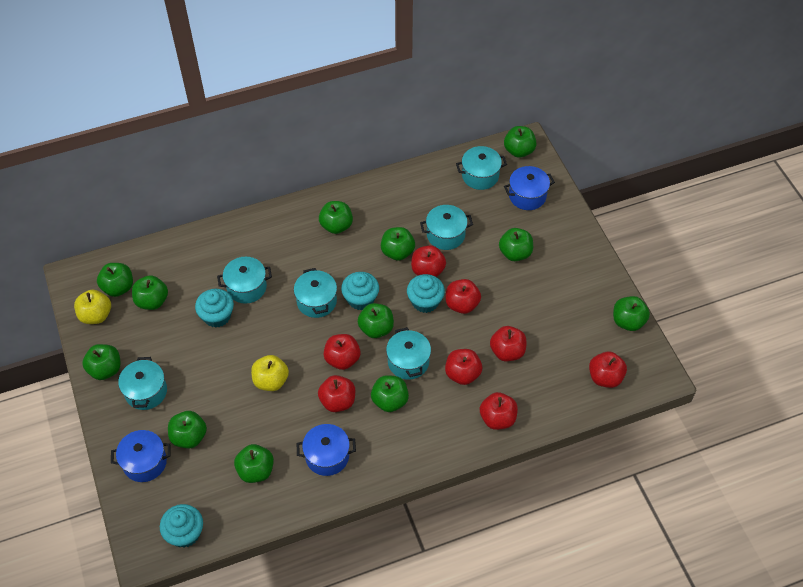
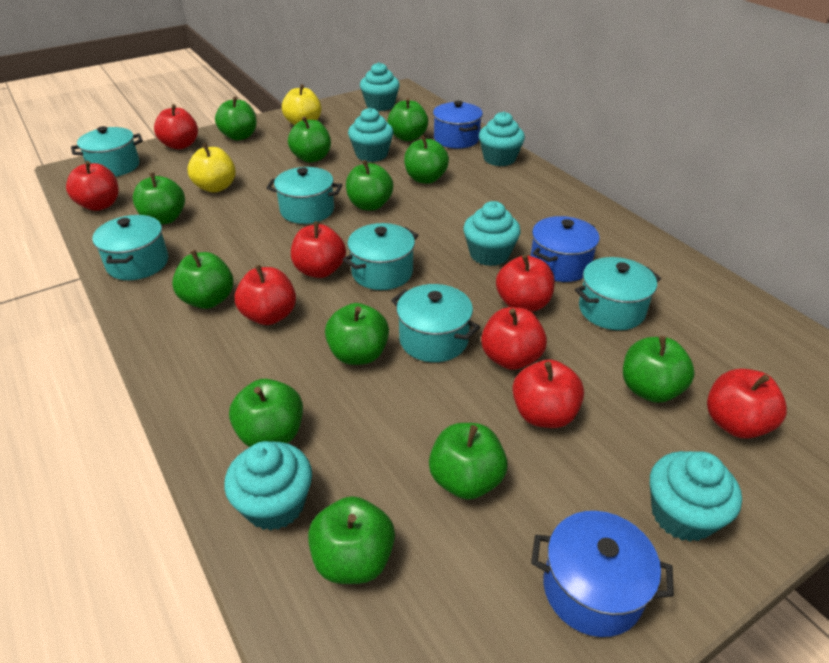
turquoise cupcake: 4 -> 6

